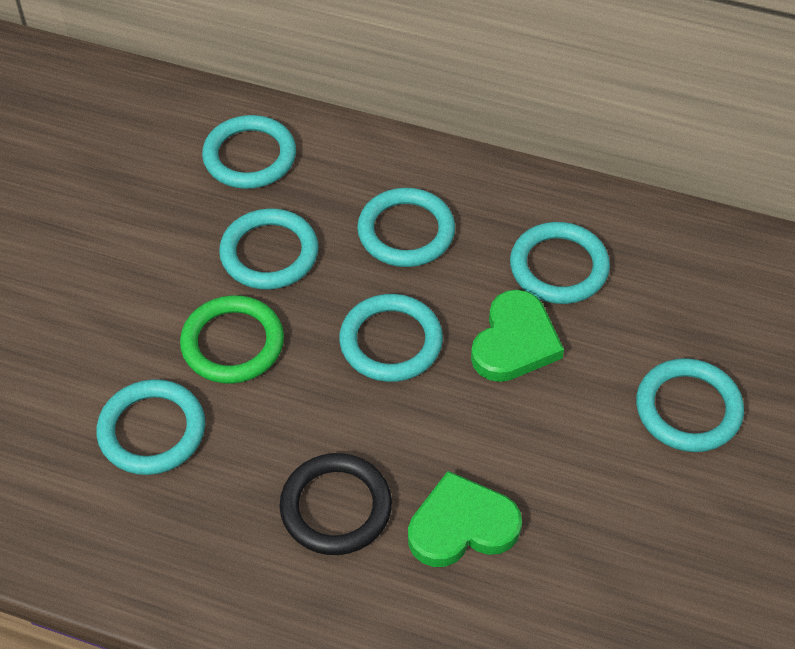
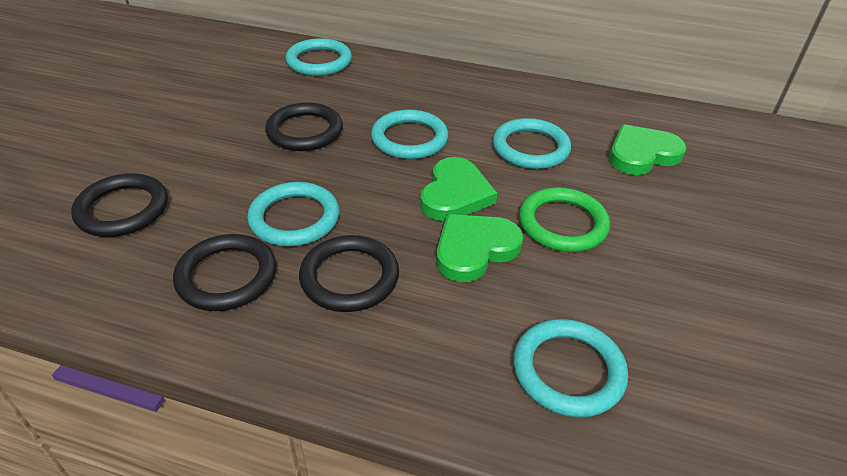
black ring: 1 -> 4
green heart: 2 -> 3
turquoise ring: 7 -> 5

